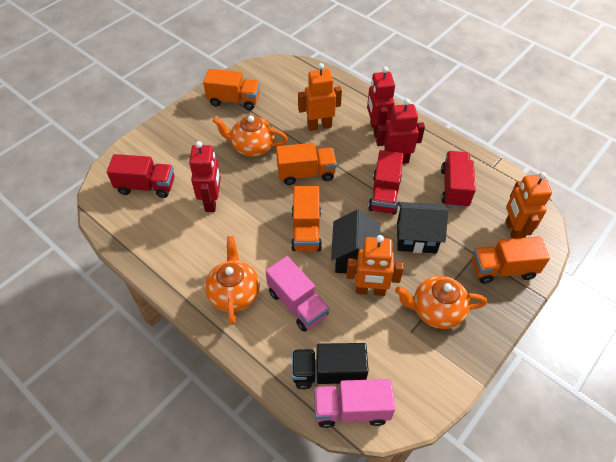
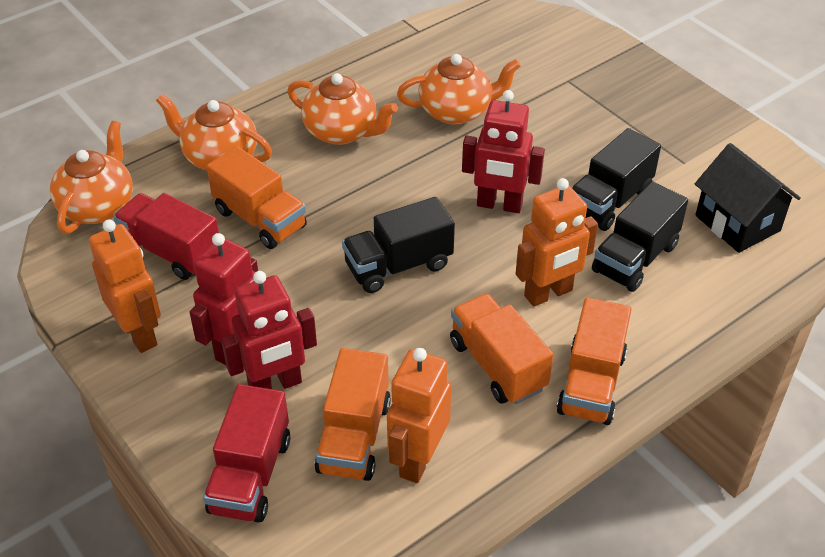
black house: 2 -> 1
black truck: 1 -> 3
orange teapot: 3 -> 4
pink truck: 2 -> 0
red truck: 3 -> 2

